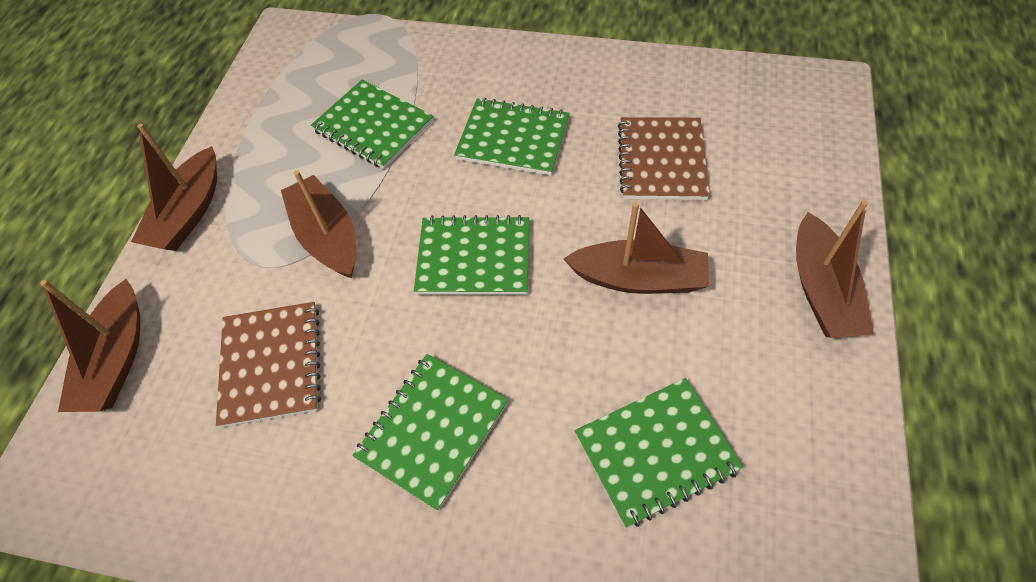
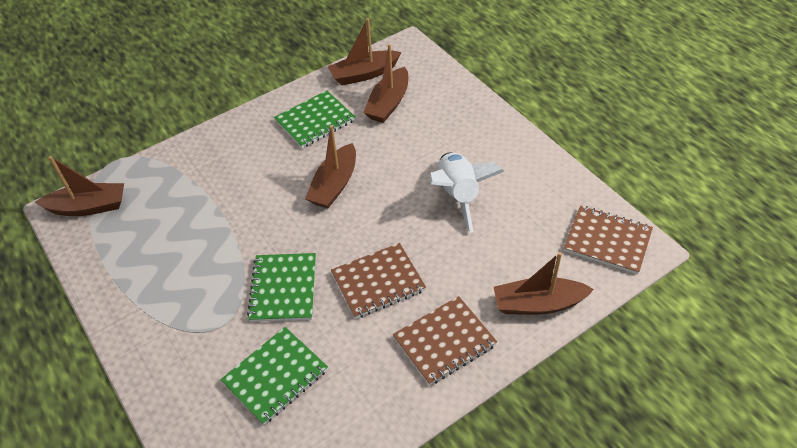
brown notebook: 2 -> 3
green notebook: 5 -> 3
white rocket: 0 -> 1

